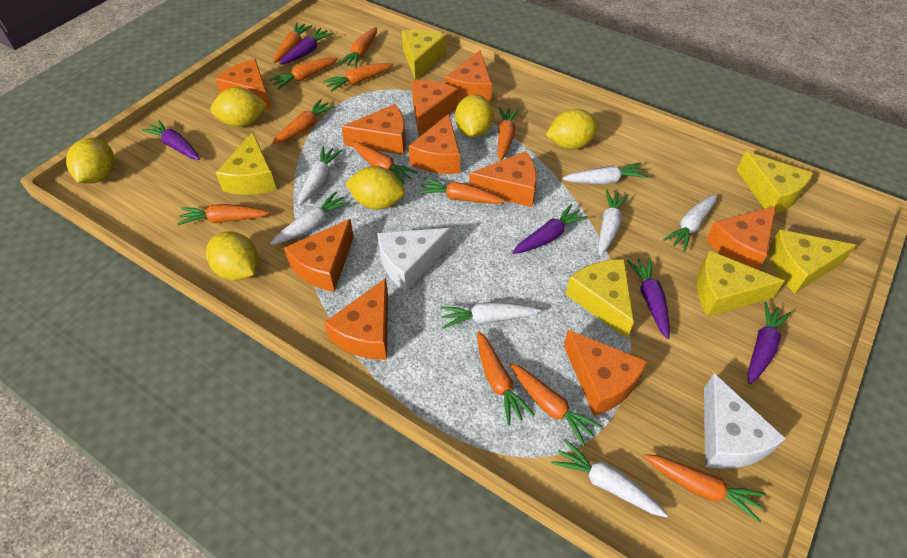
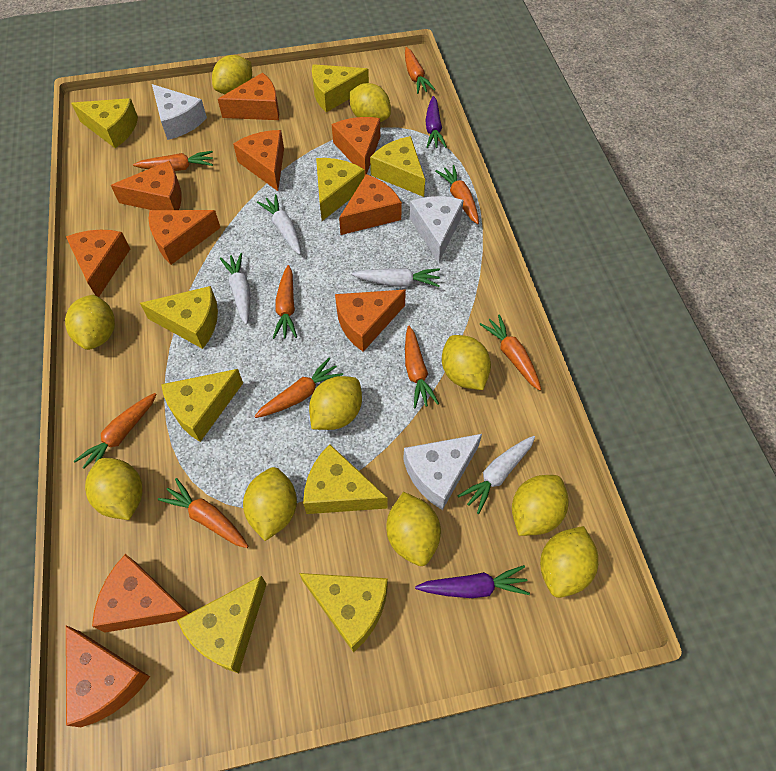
orange carrot: 12 -> 9
purple carrot: 5 -> 2
white carrot: 7 -> 4
white cheese: 2 -> 3
yellow cheese: 6 -> 9
yellow lemon: 6 -> 10

